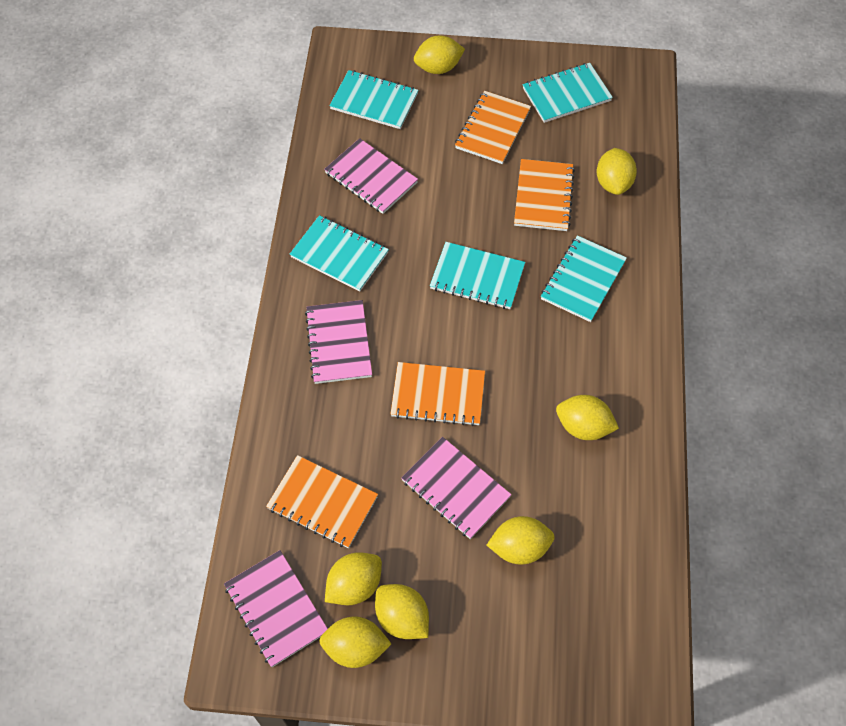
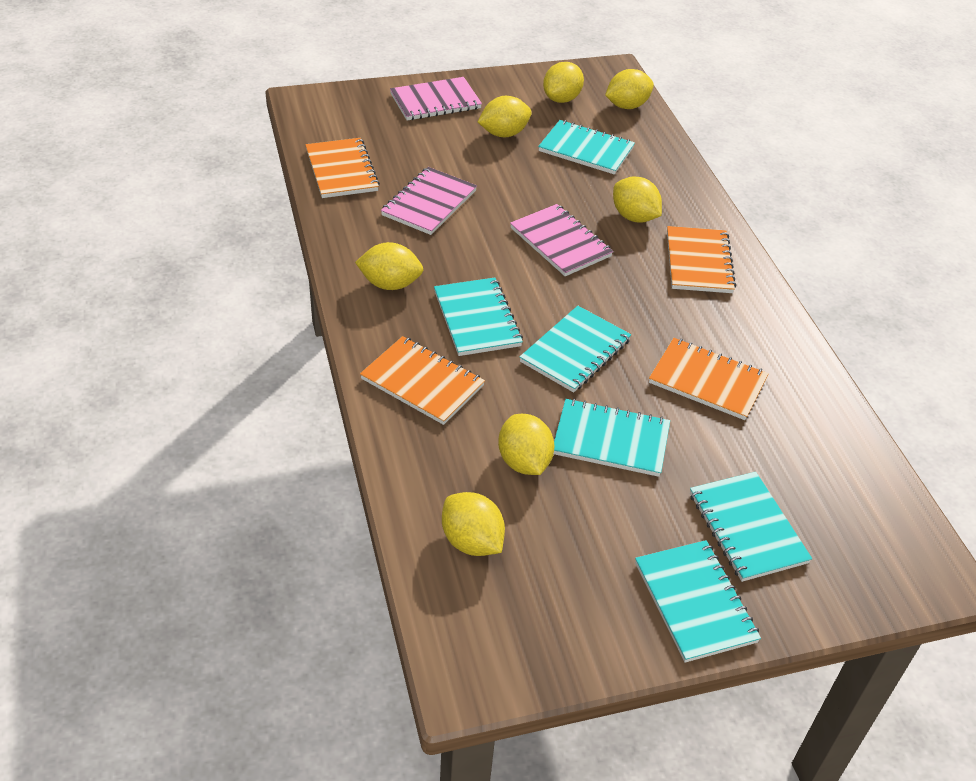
pink notebook: 4 -> 3
turquoise notebook: 5 -> 6

